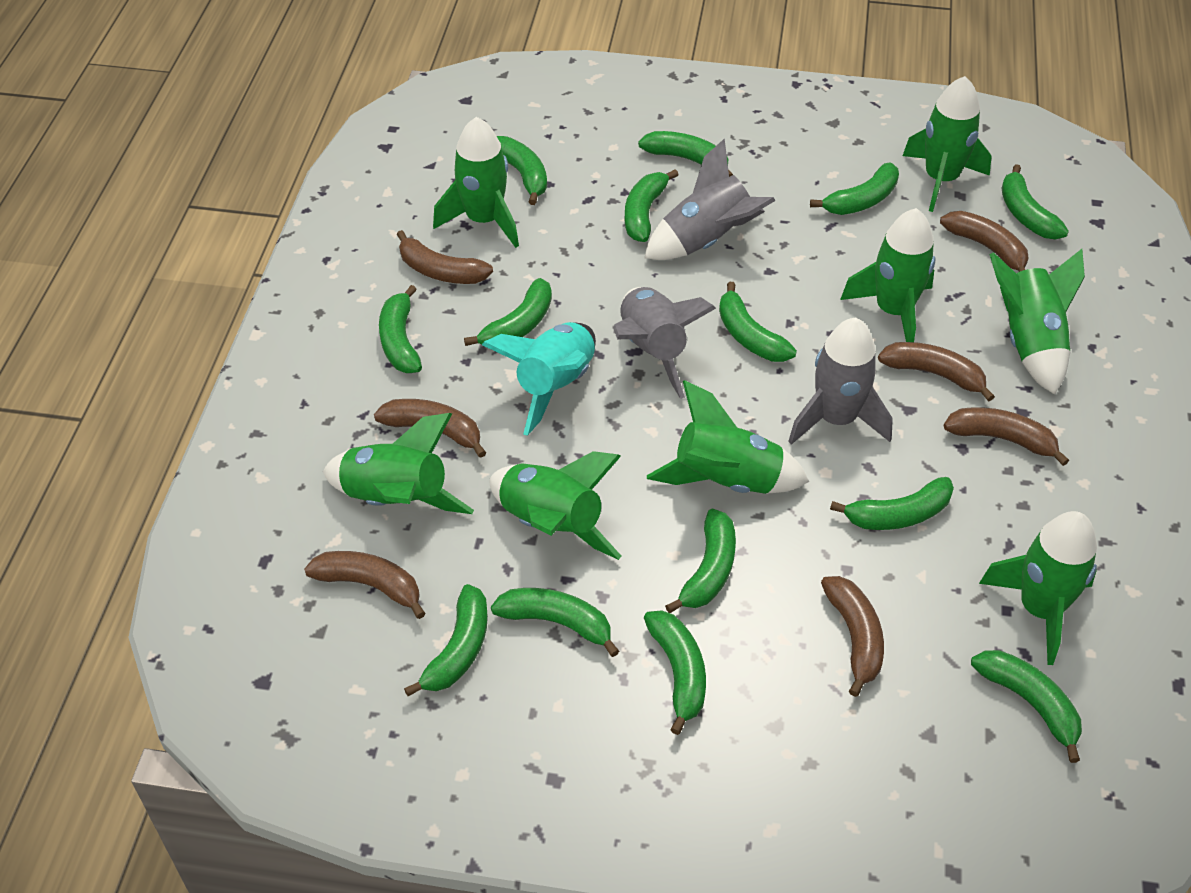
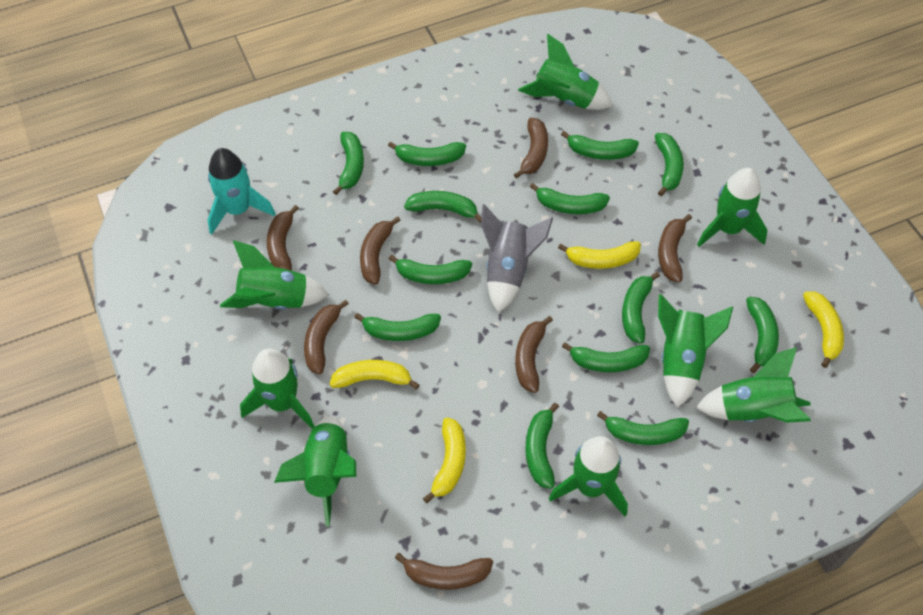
green banana: 14 -> 13
grey rocket: 3 -> 1
yellow banana: 0 -> 4

